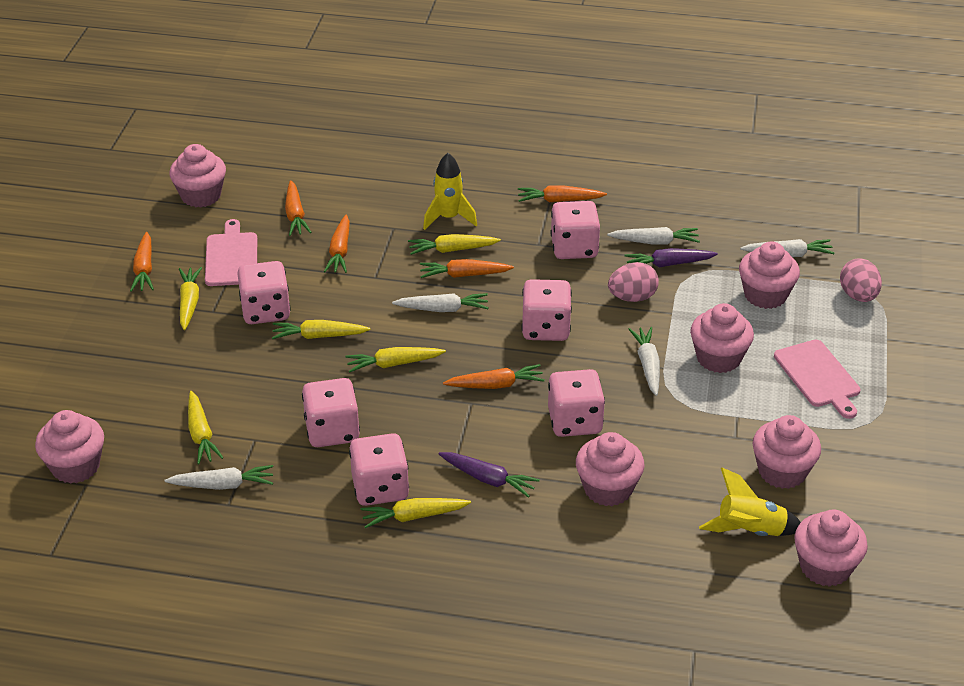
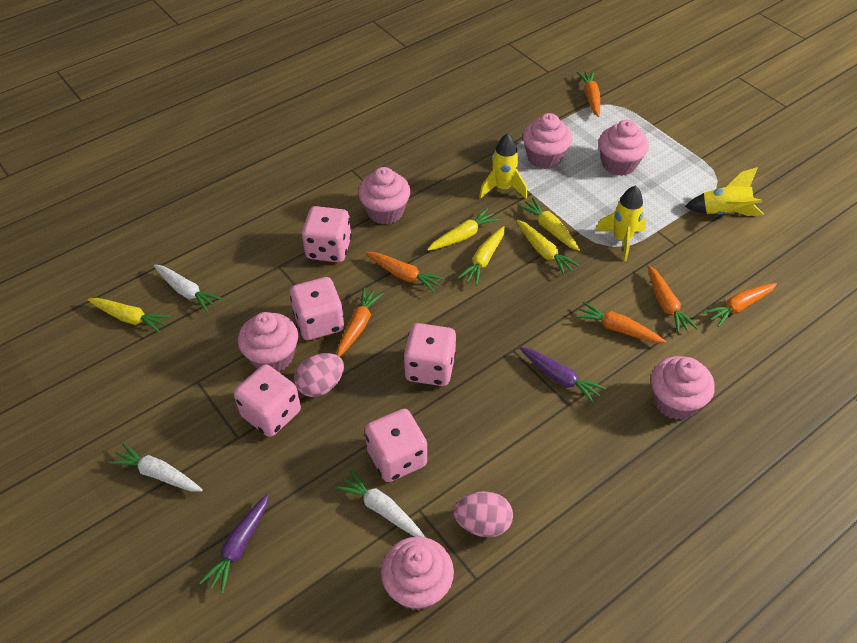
pink cupcake: 7 -> 6
pink cutting board: 2 -> 0
pink dice: 6 -> 5
white carrot: 5 -> 3
yellow carrot: 6 -> 5
yellow rocket: 2 -> 3

